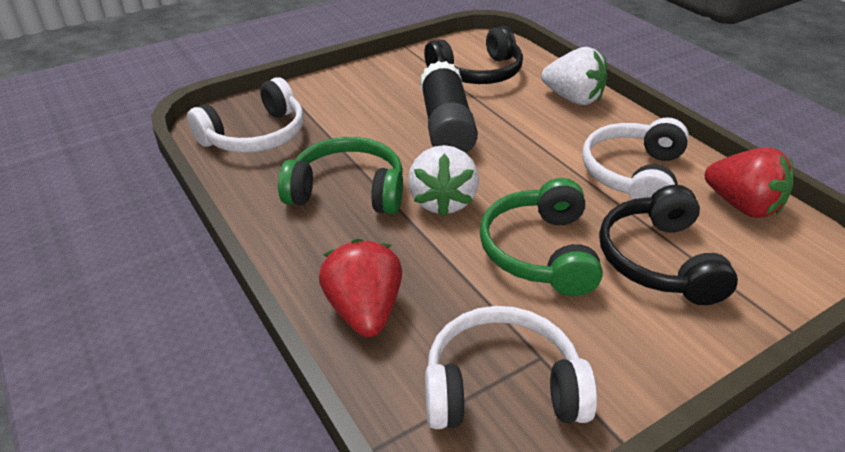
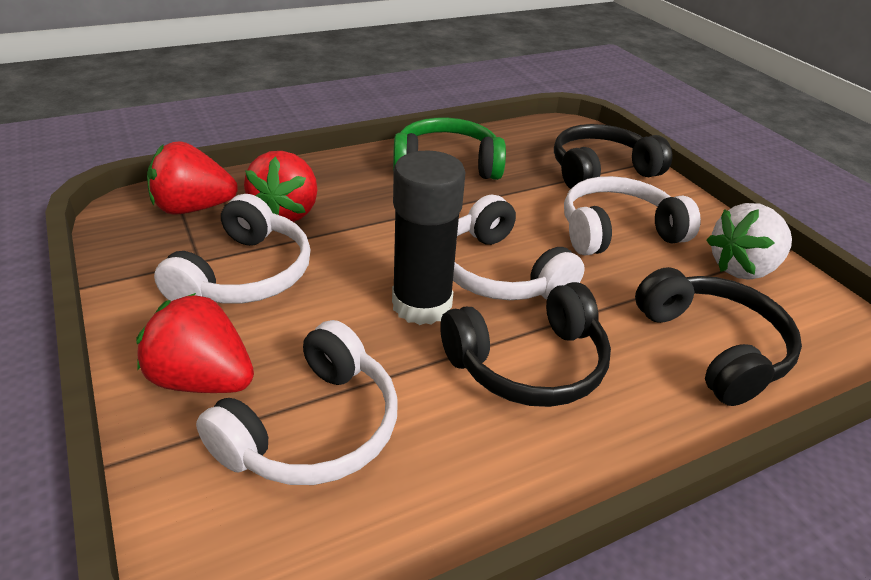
black headphones: 2 -> 3
green headphones: 2 -> 1
red strawberry: 2 -> 3
white headphones: 3 -> 4
white strawberry: 2 -> 1

